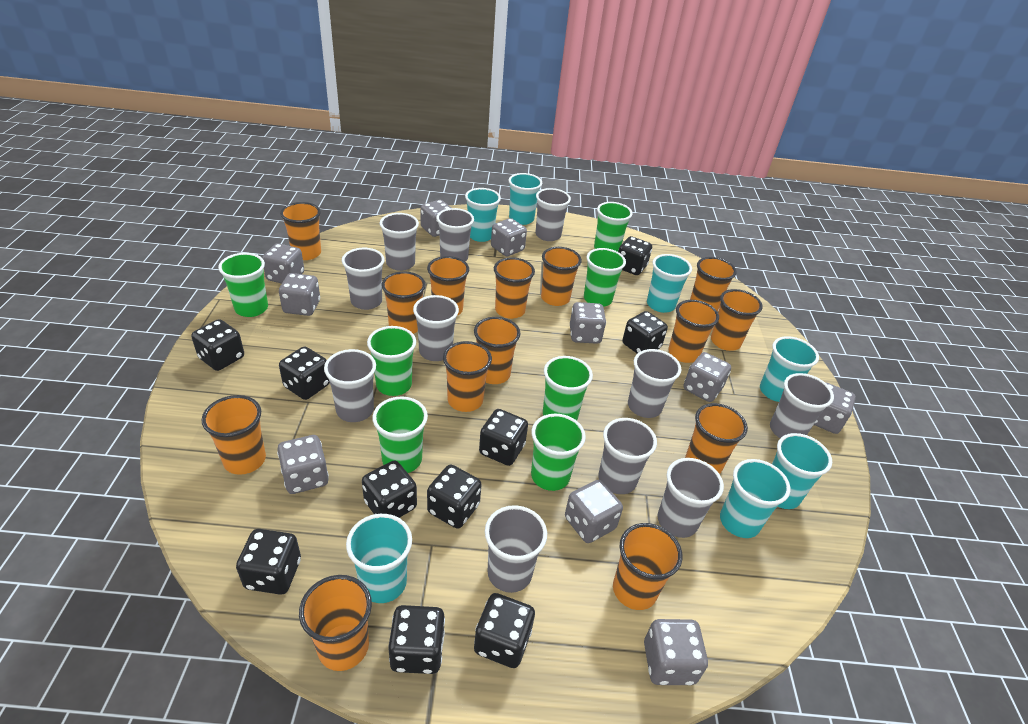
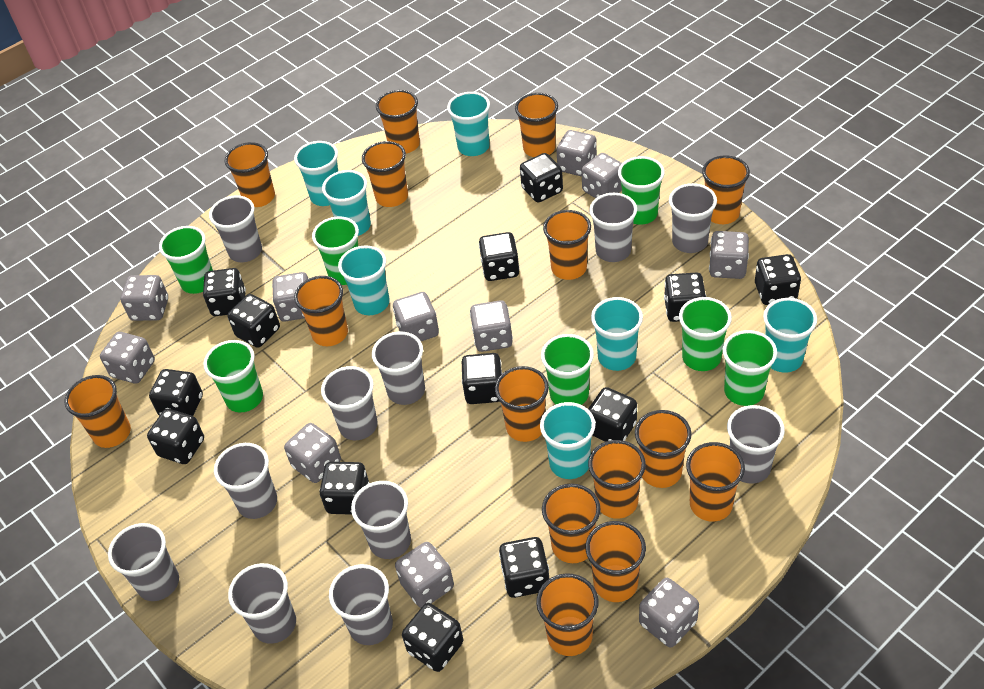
black dice: 10 -> 13
grey dice: 10 -> 11
orange cup: 14 -> 15

